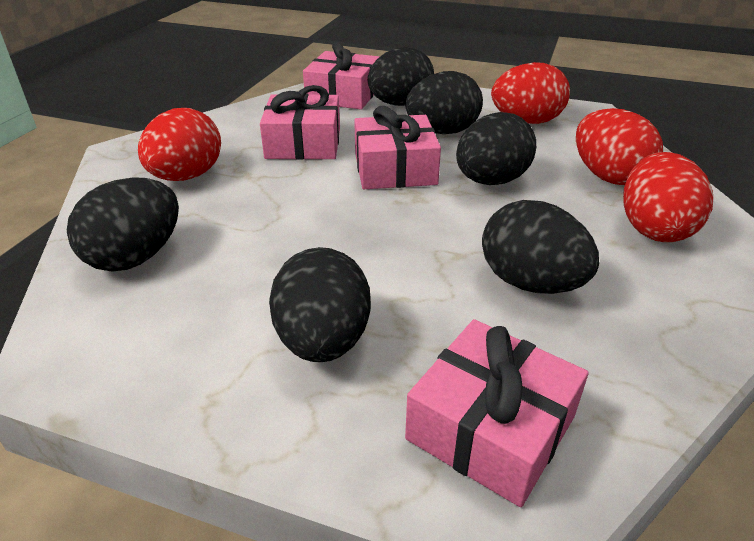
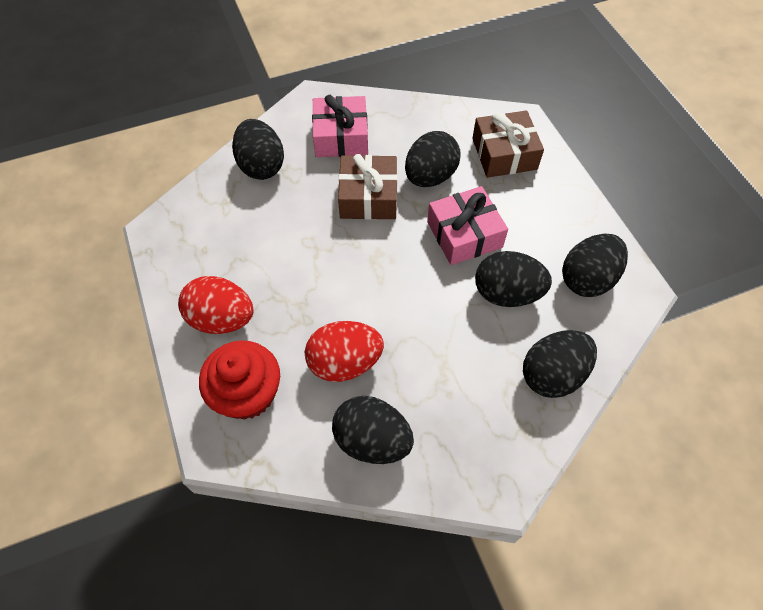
brown gift: 0 -> 2
pink gift: 4 -> 2
red cupcake: 0 -> 1
red egg: 4 -> 2

